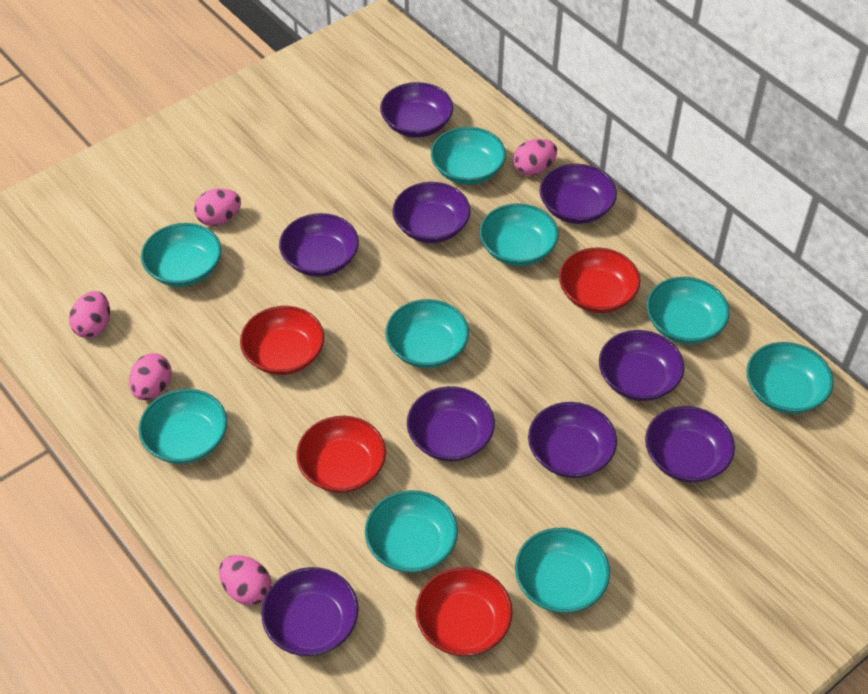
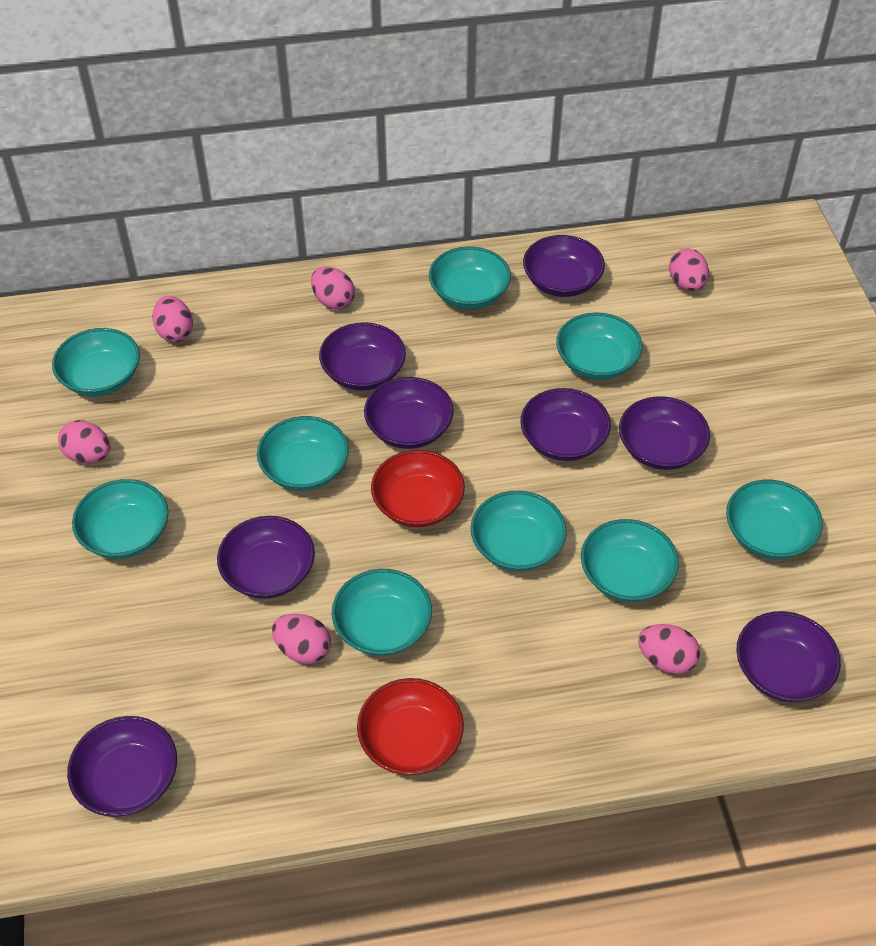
pink egg: 5 -> 6
purple bowl: 9 -> 8
red bowl: 4 -> 2

